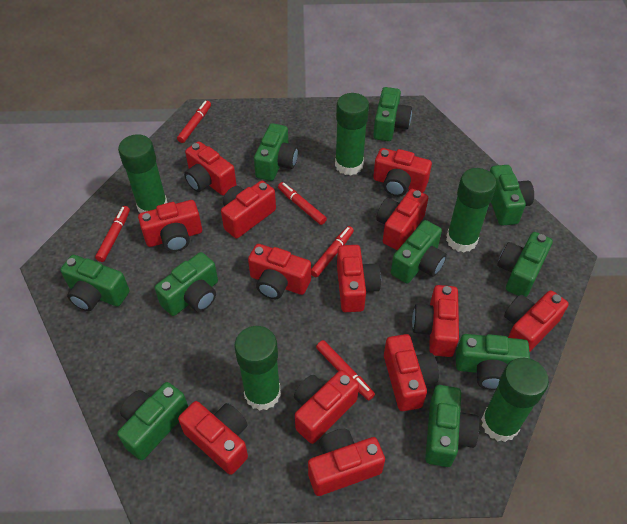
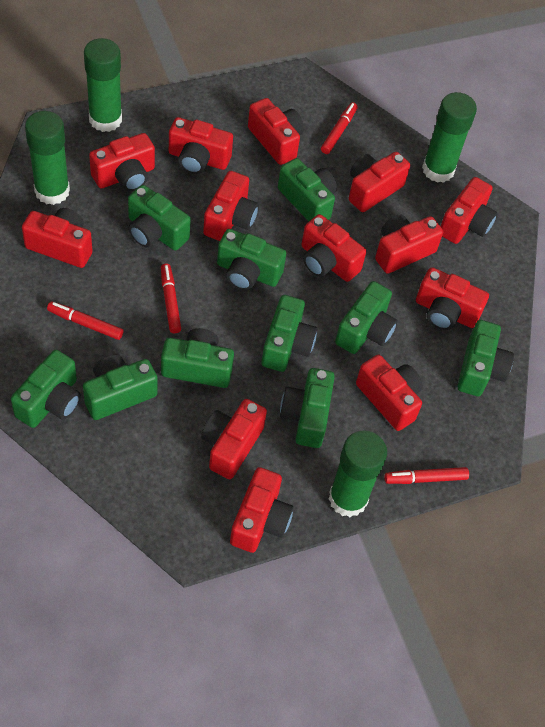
green glue stick: 5 -> 4
red marker: 5 -> 4

